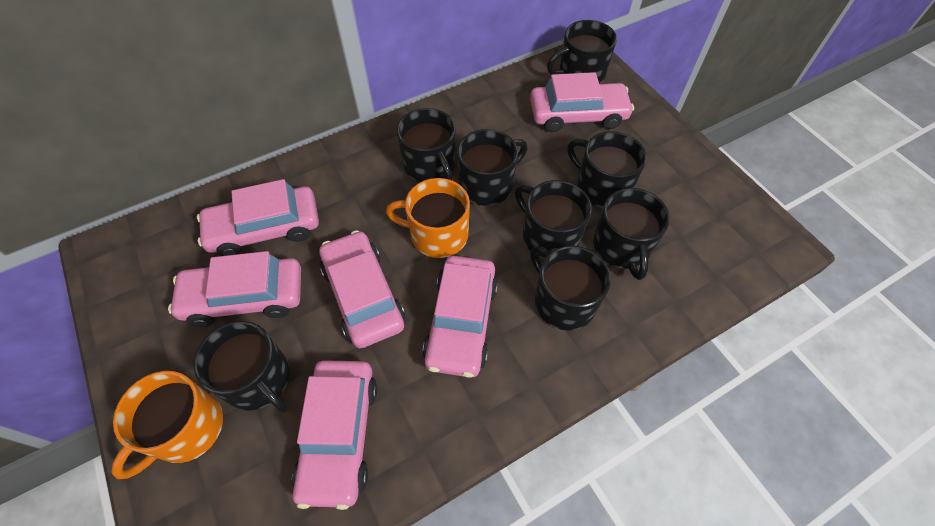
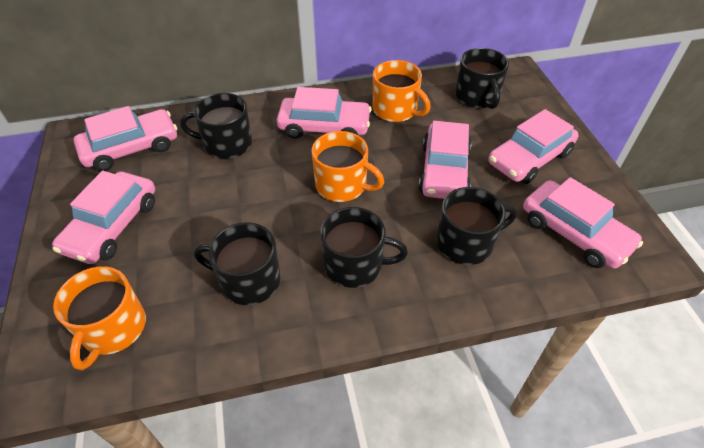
black mug: 8 -> 5
orange mug: 2 -> 3

